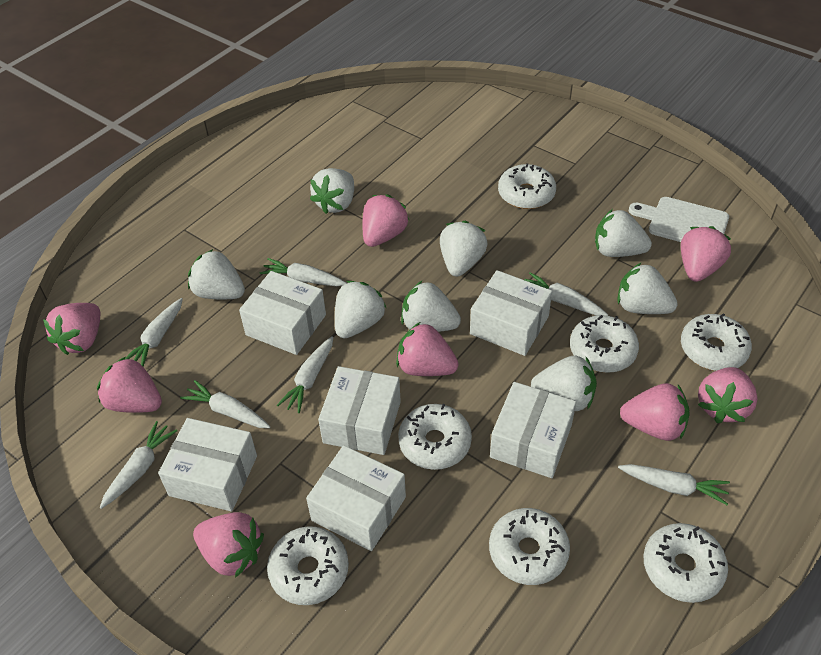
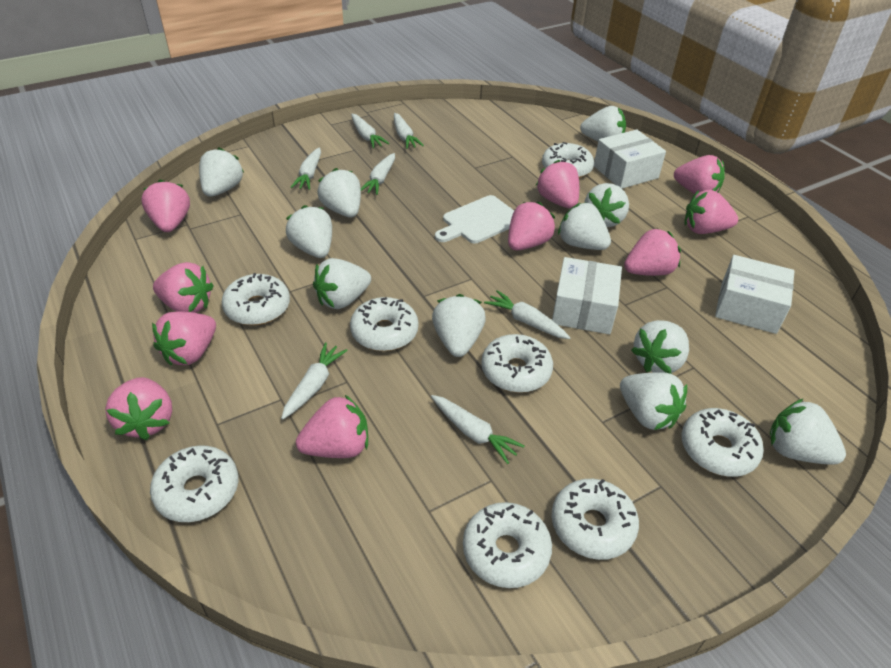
pink strawberry: 8 -> 10
white box: 6 -> 3
white donut: 7 -> 8
white strawberry: 8 -> 11

